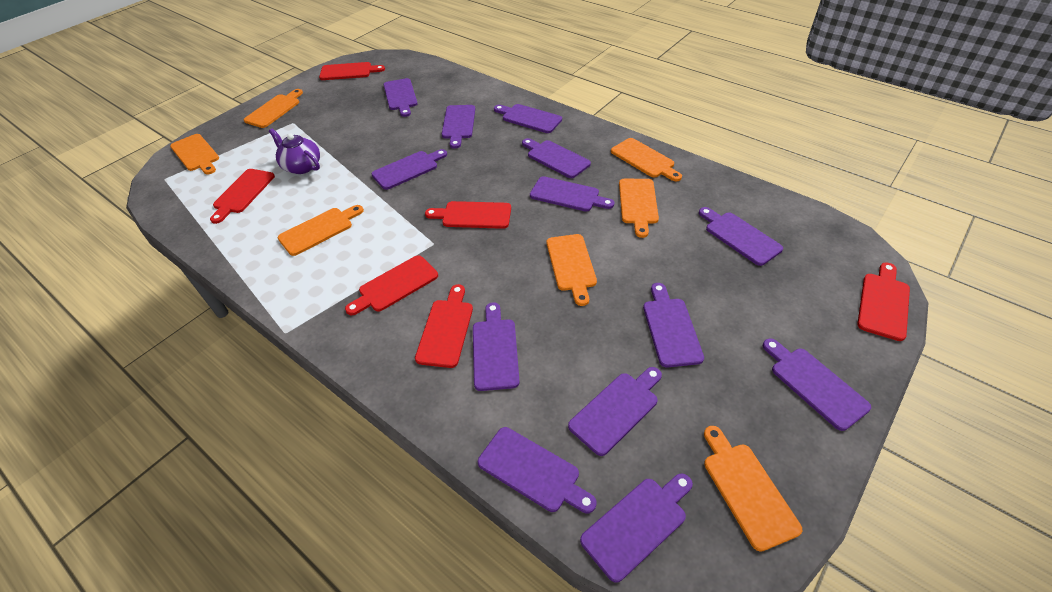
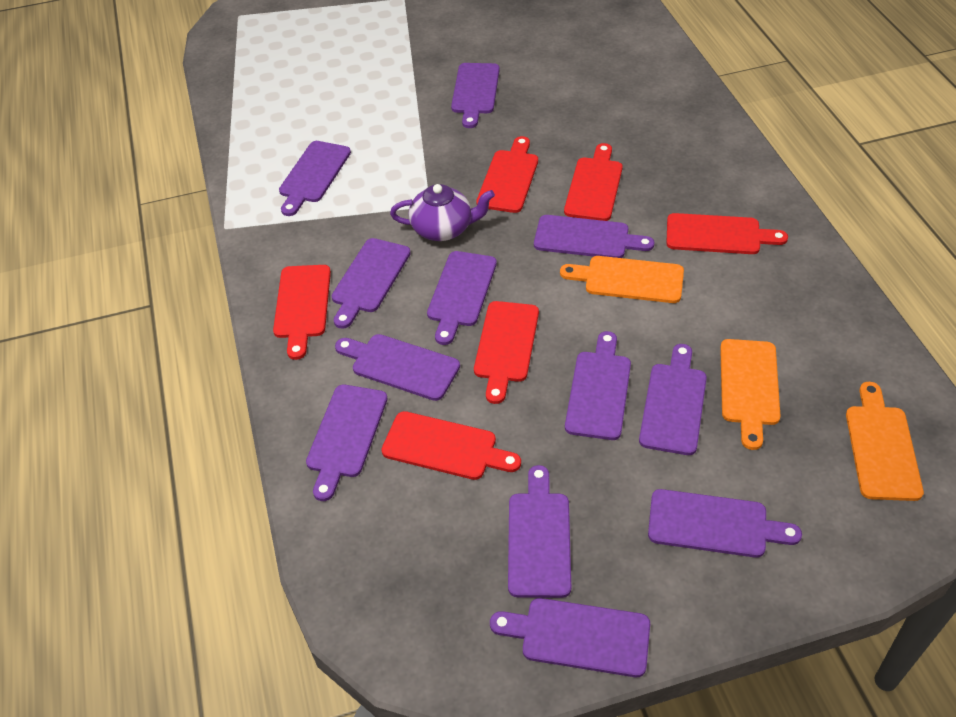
orange cutting board: 7 -> 3
purple cutting board: 13 -> 12

